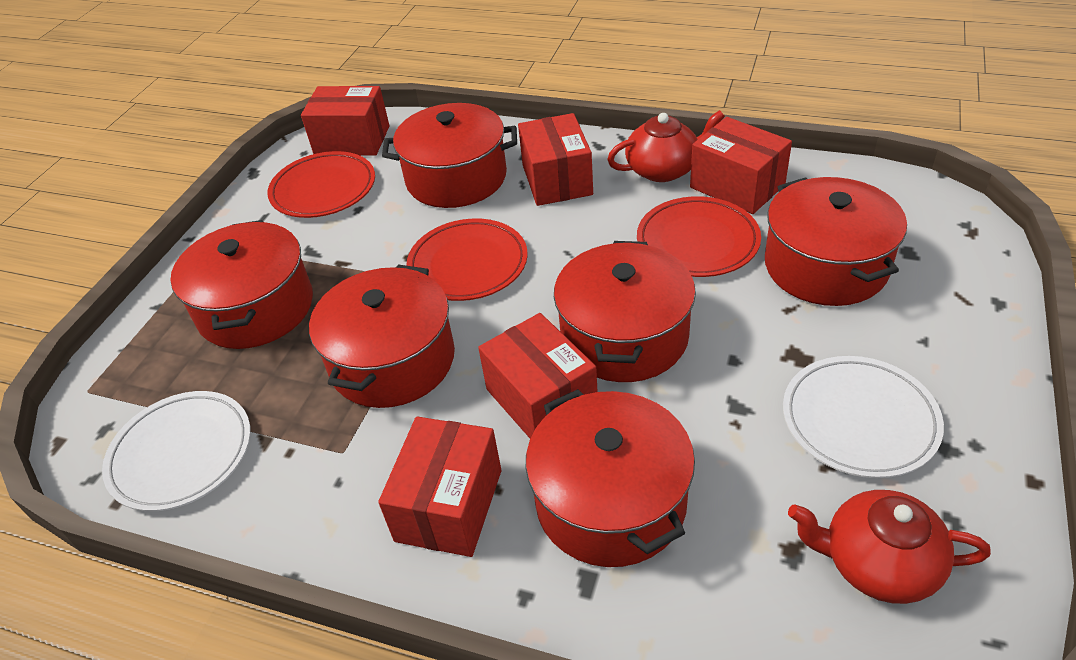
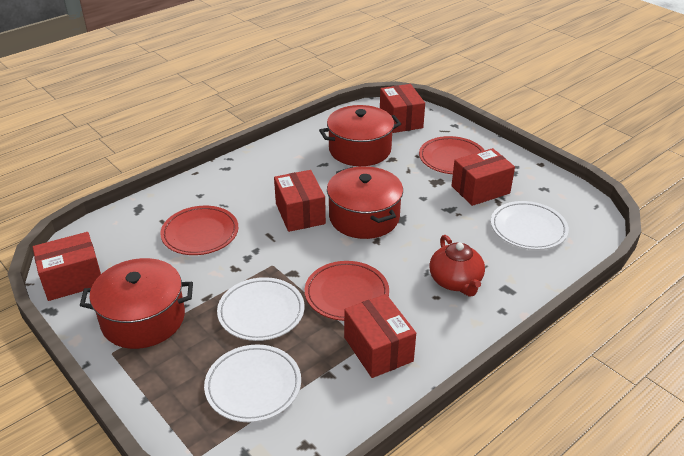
red pot: 6 -> 3
red teapot: 2 -> 1
white plate: 2 -> 3

